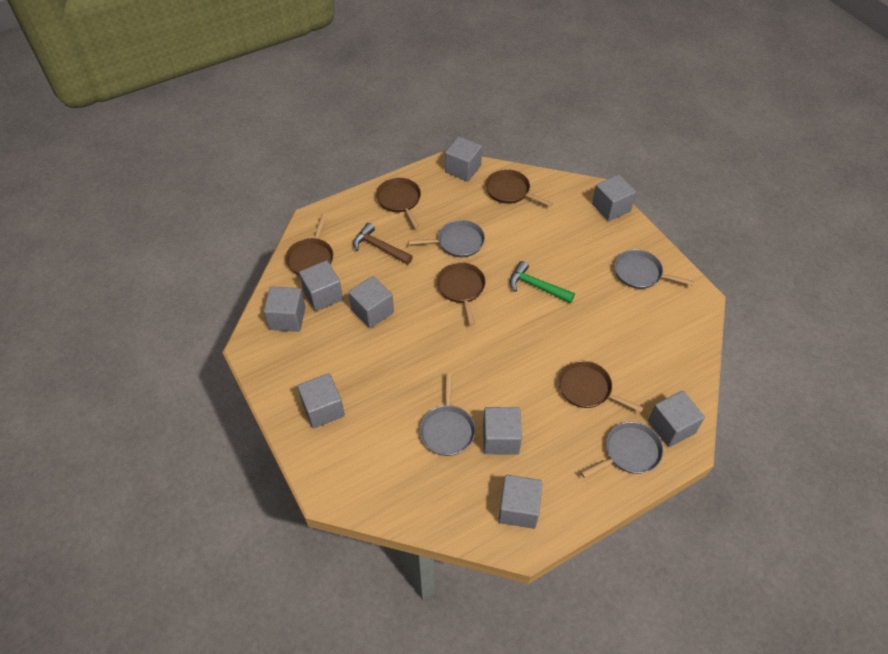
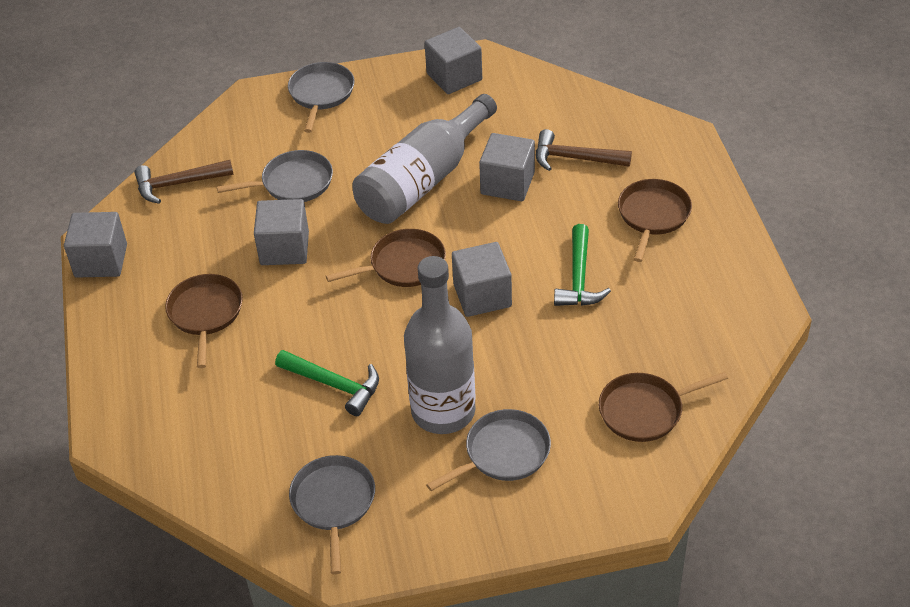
brown hammer: 1 -> 2
brown pan: 5 -> 4
green hammer: 1 -> 2
grey bottle: 0 -> 2
grey cube: 9 -> 5

